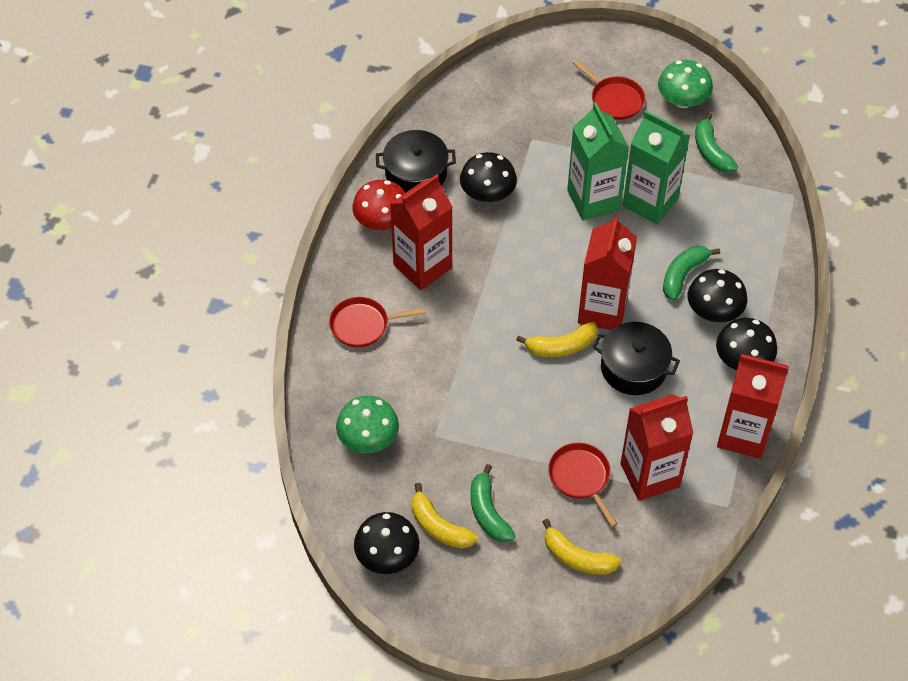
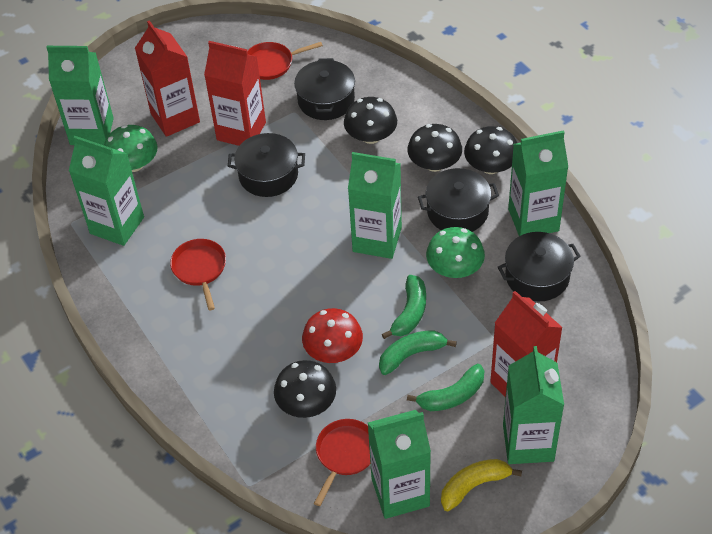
black pot: 2 -> 4
green carton: 2 -> 6
red carton: 4 -> 3
yellow banana: 3 -> 1

